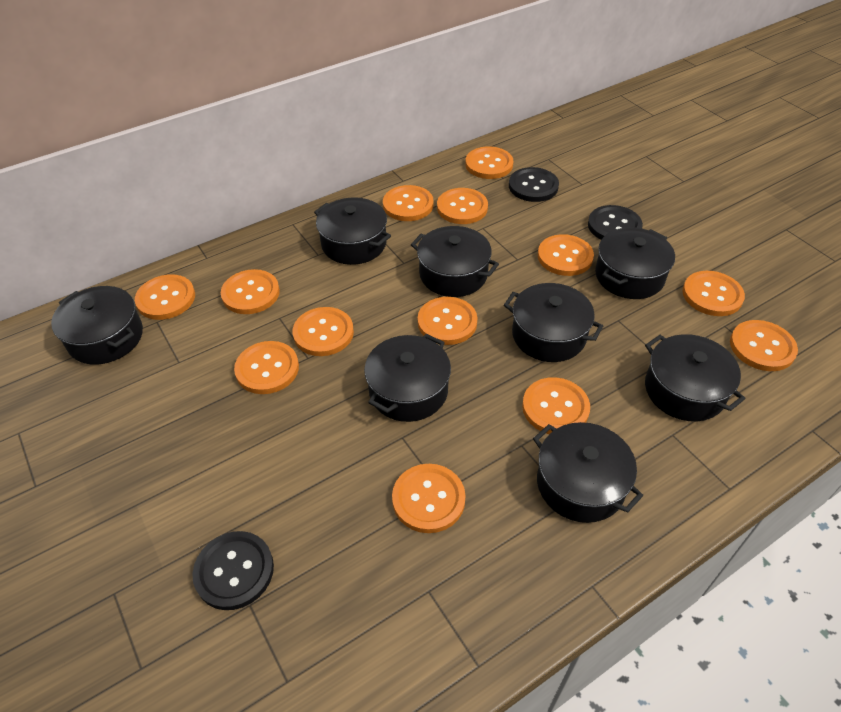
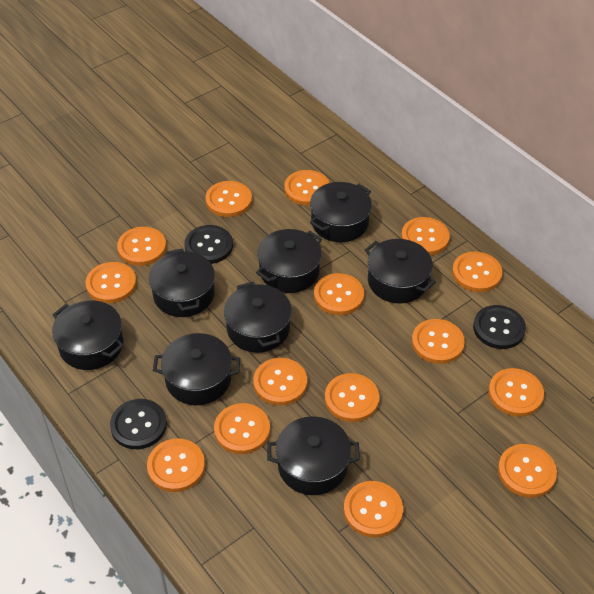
orange button: 13 -> 15

